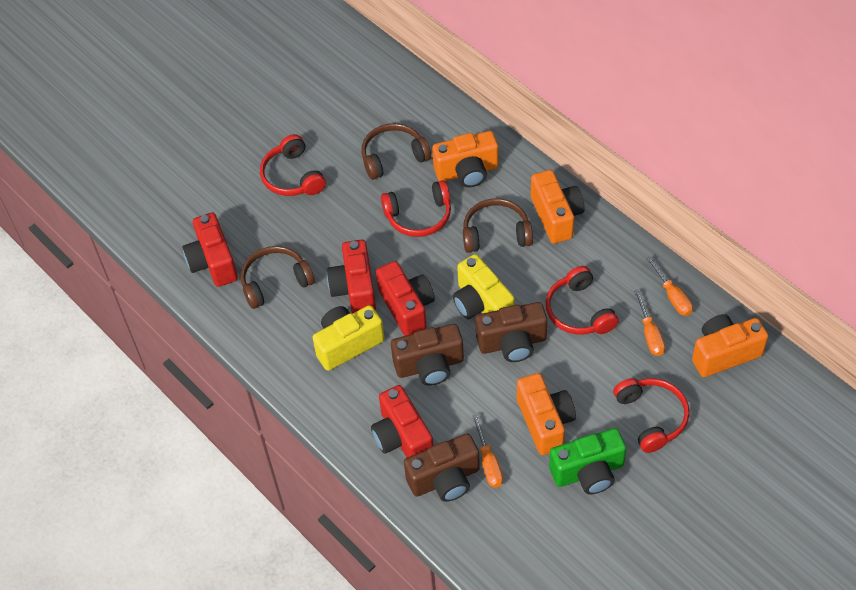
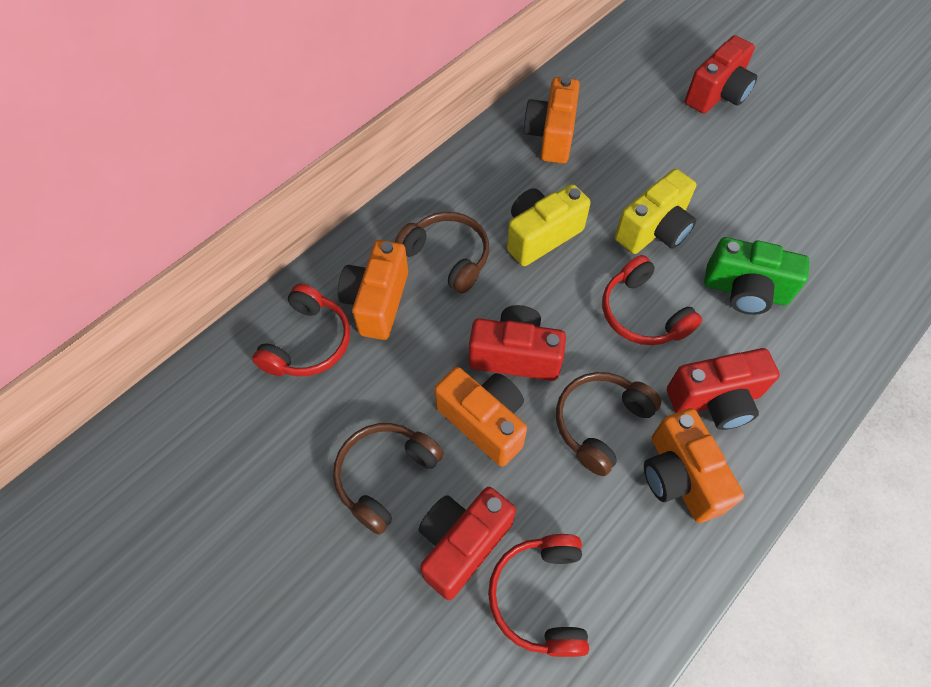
brown camera: 3 -> 0
orange screwdriver: 3 -> 0
red headphones: 4 -> 3

